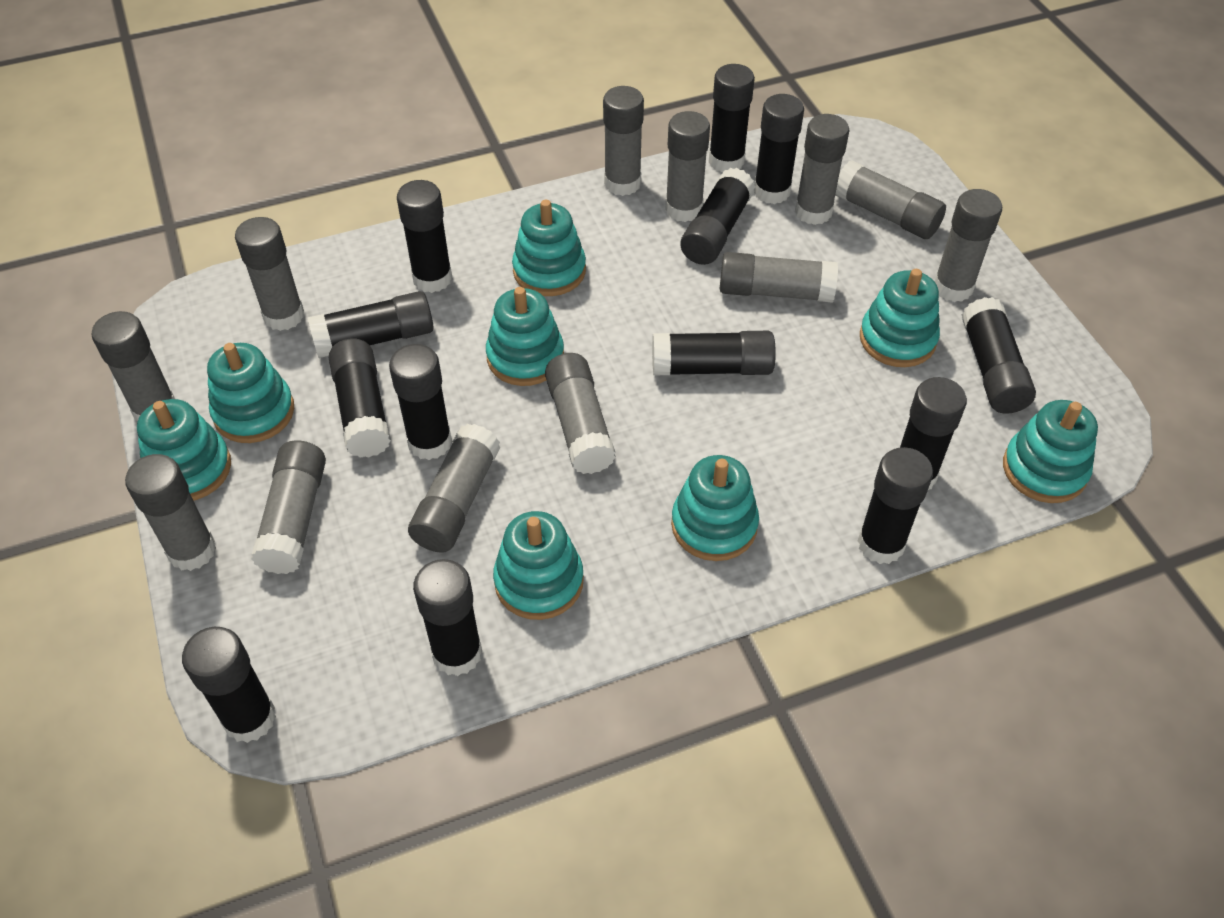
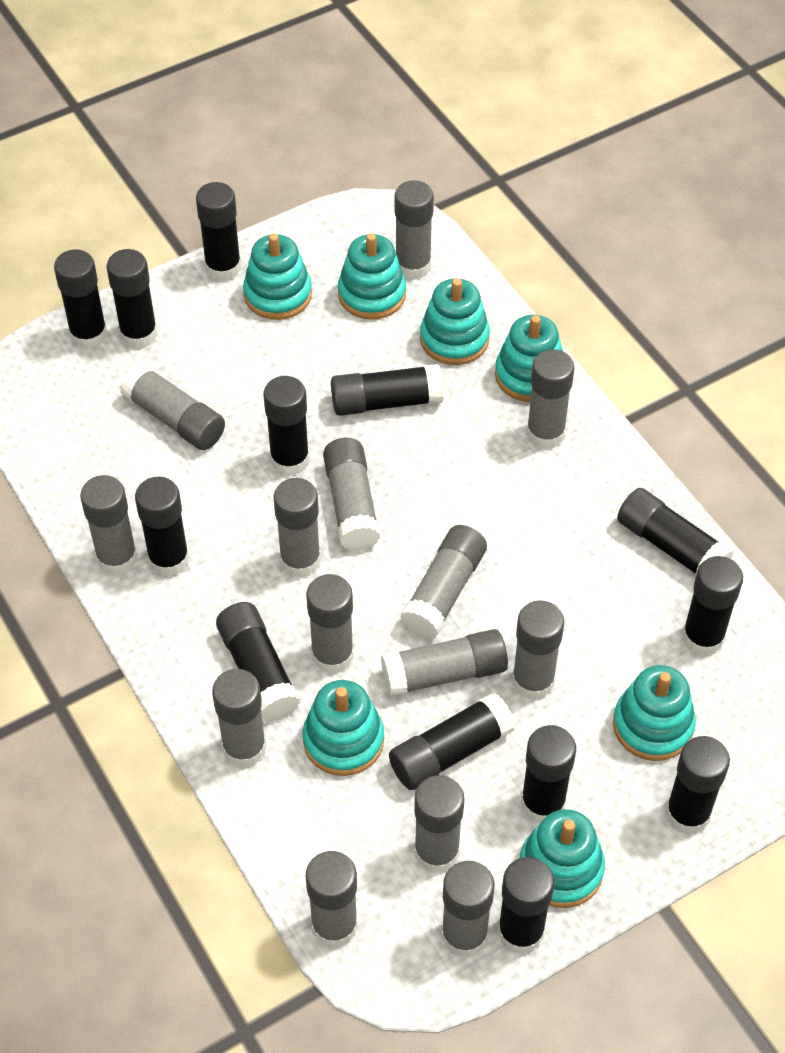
grey glue stick: 12 -> 14
turquoise stacking toy: 8 -> 7

